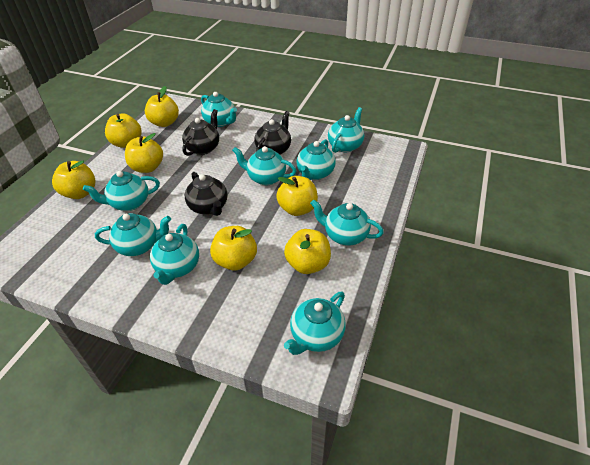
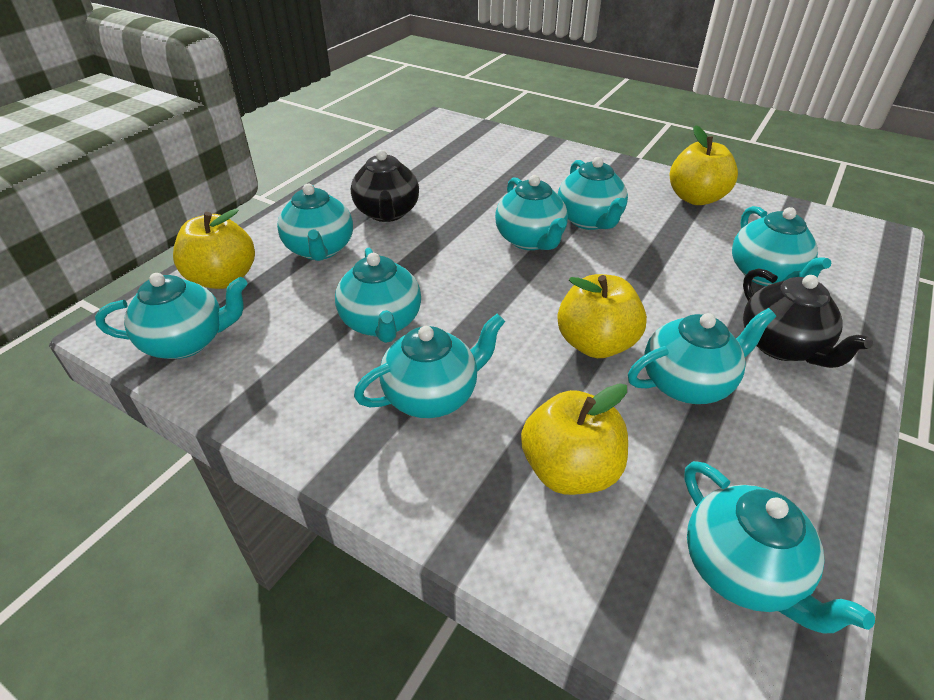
black teapot: 3 -> 2
yellow apple: 7 -> 4

